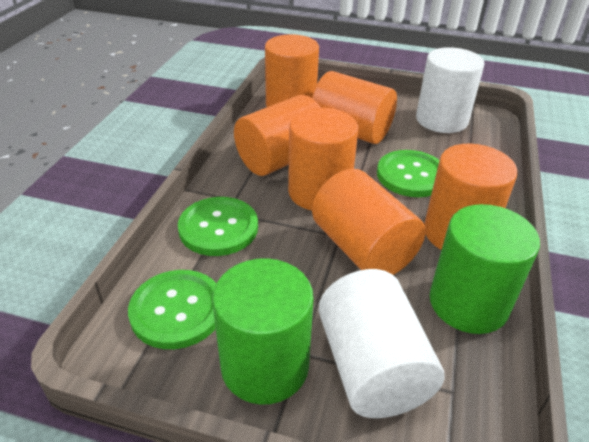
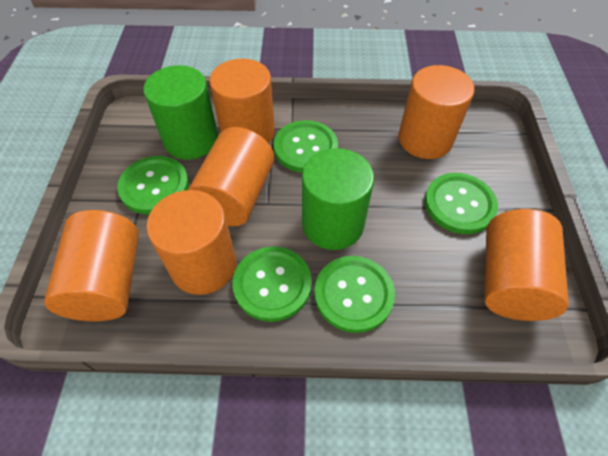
green button: 3 -> 5
white cylinder: 2 -> 0

